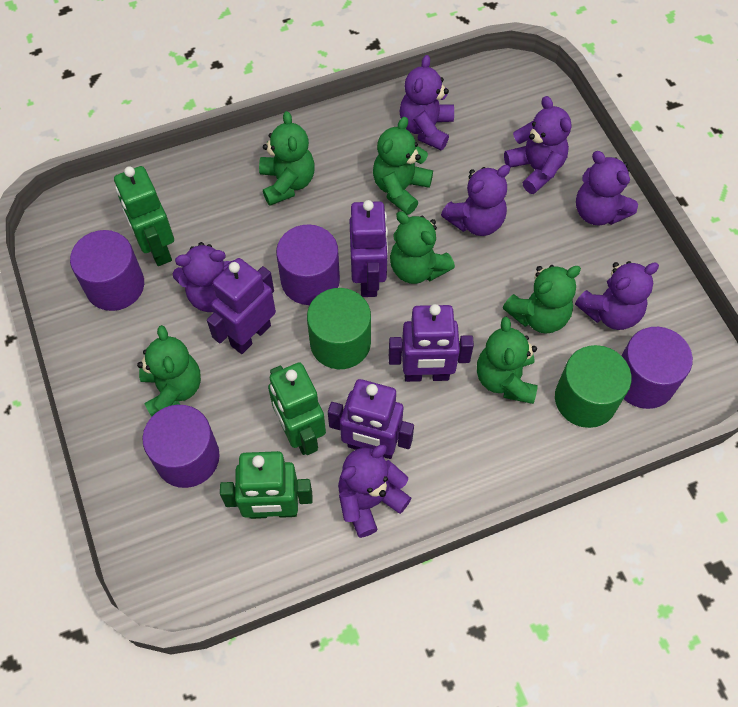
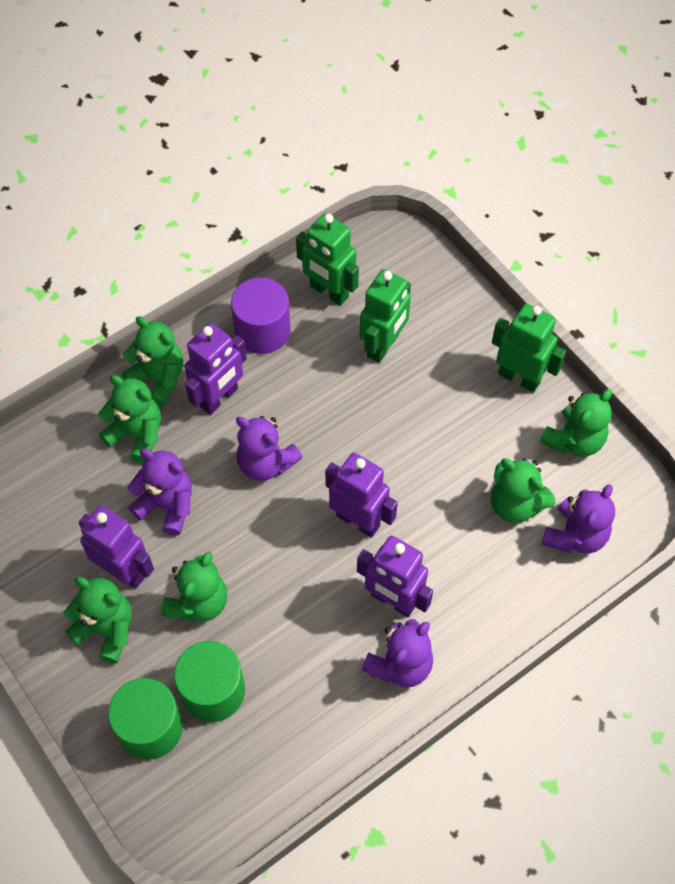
purple cylinder: 4 -> 1
purple teddy bear: 7 -> 4

